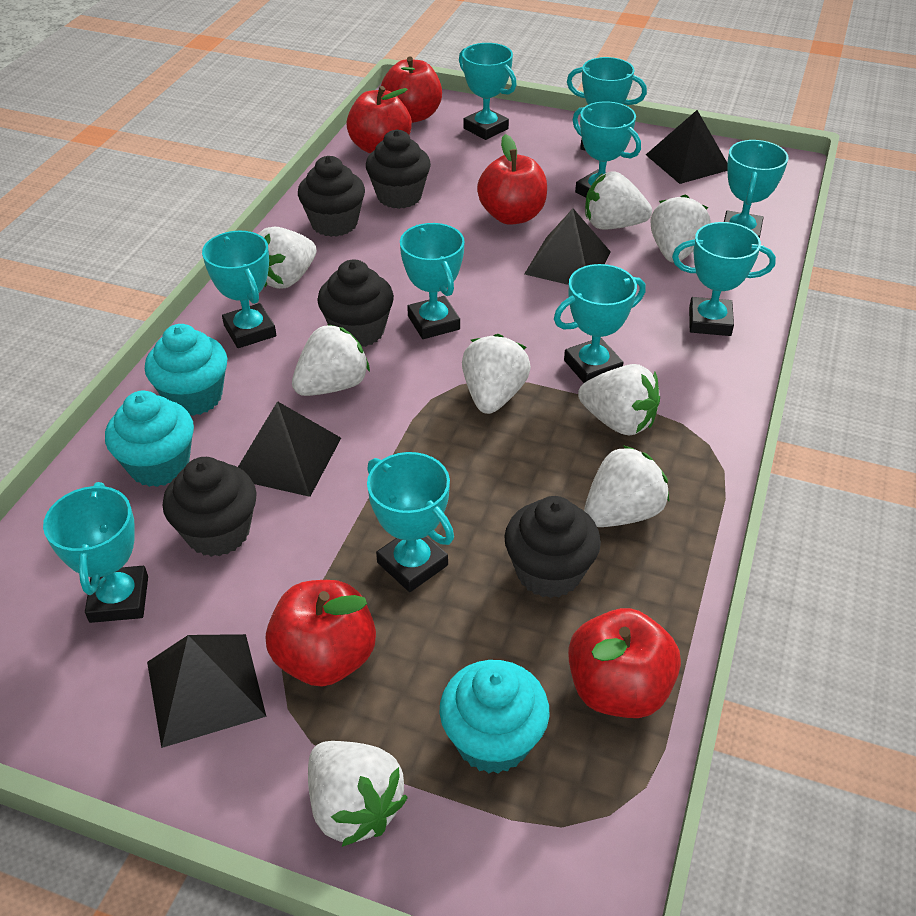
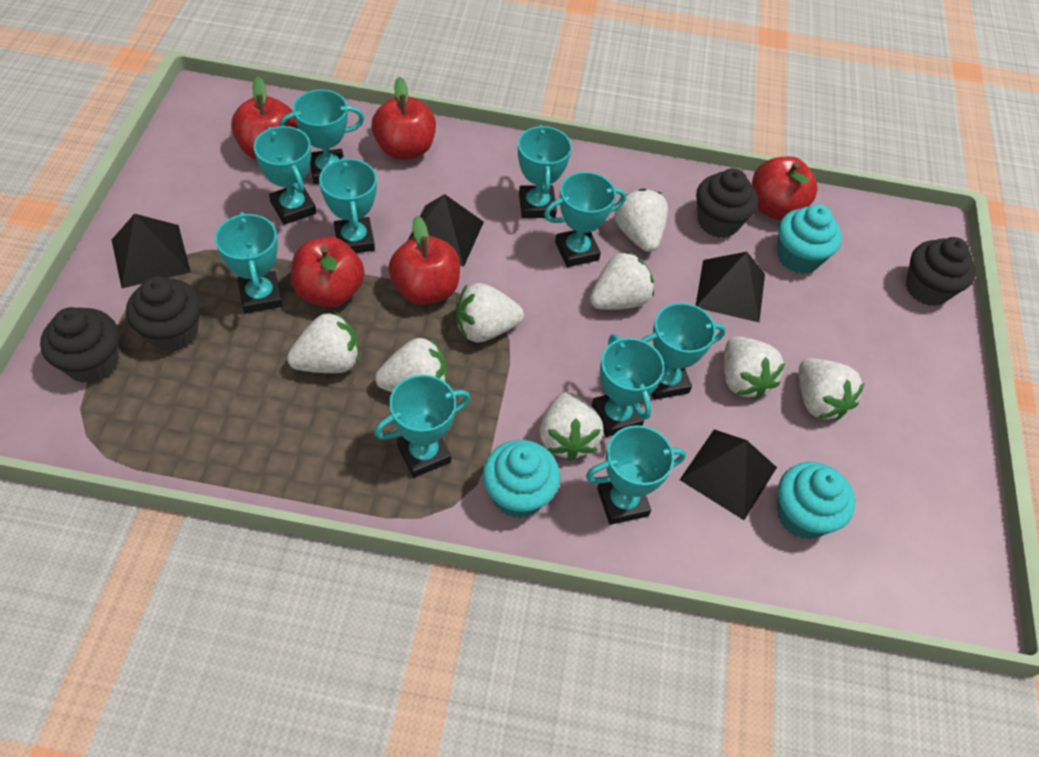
black cupcake: 5 -> 4

